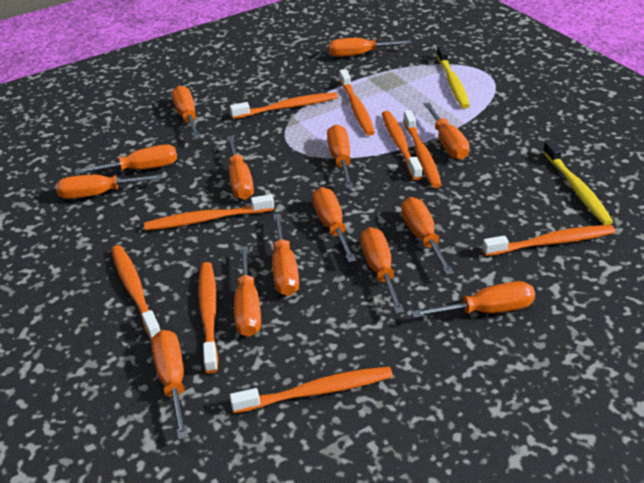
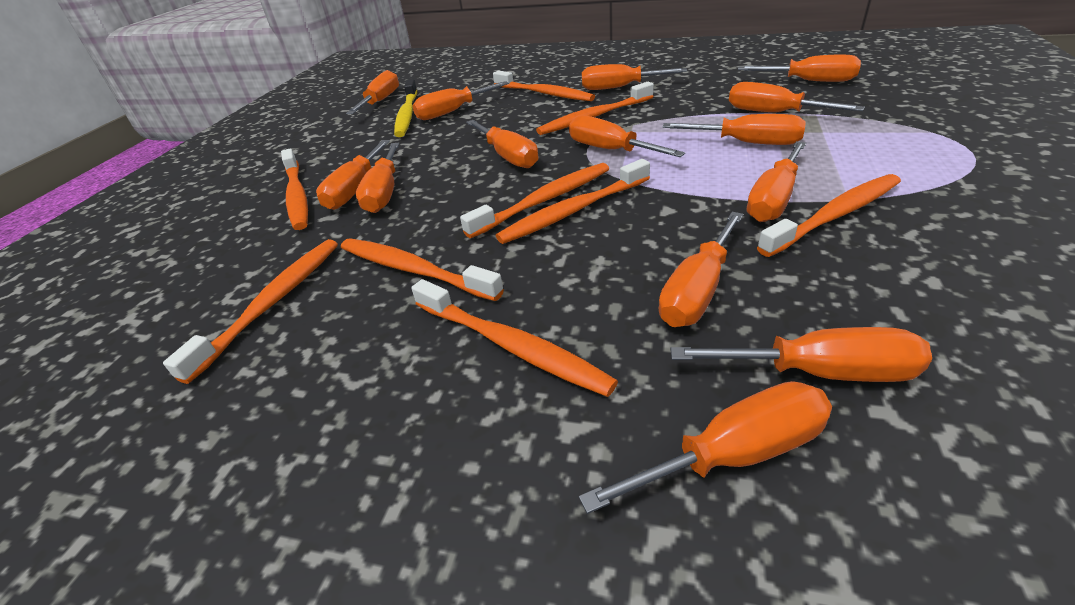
yellow toothbrush: 2 -> 1

